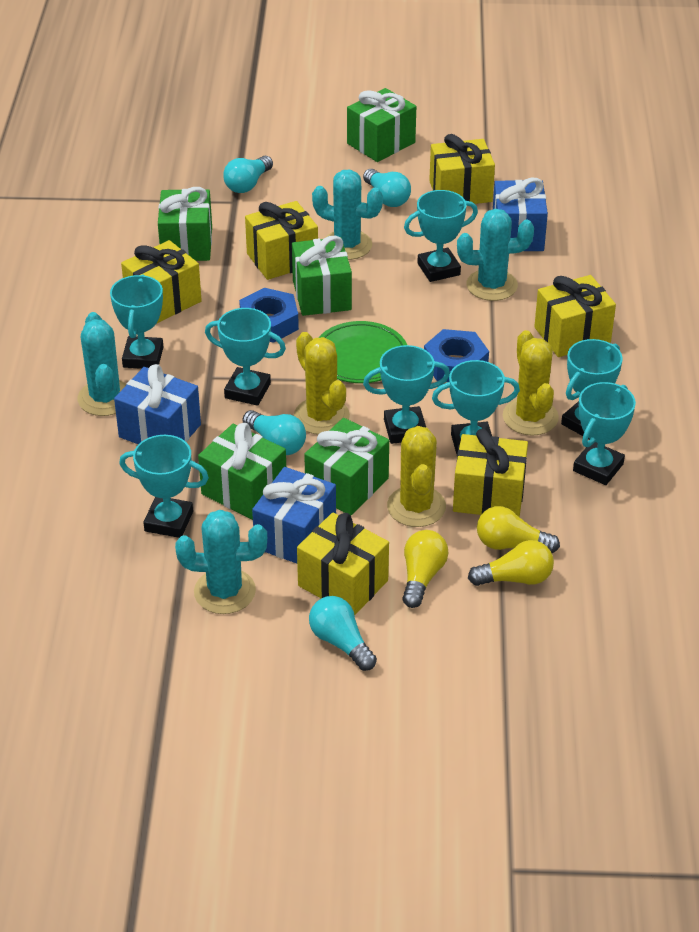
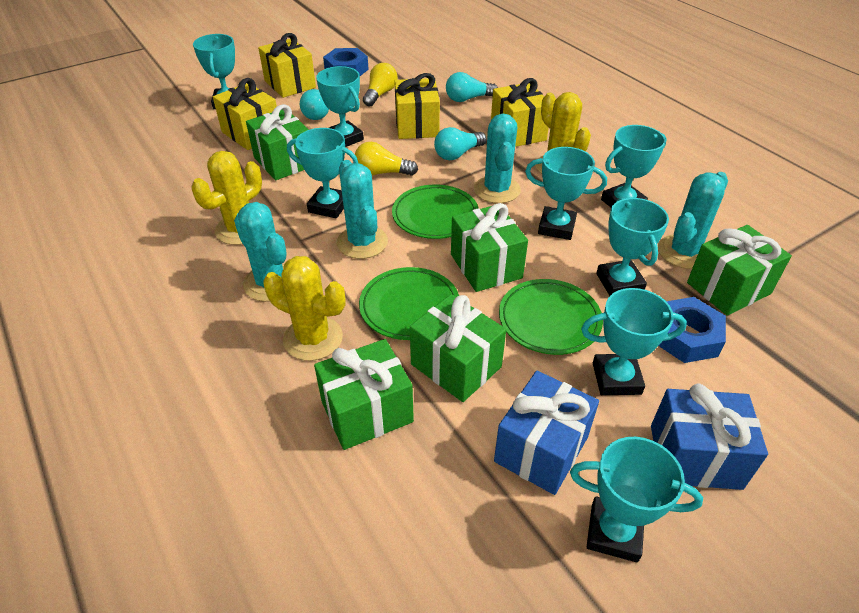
blue gift: 3 -> 2
green plate: 1 -> 3
turquoise light bulb: 4 -> 3
yellow gift: 6 -> 4
yellow light bulb: 3 -> 2

